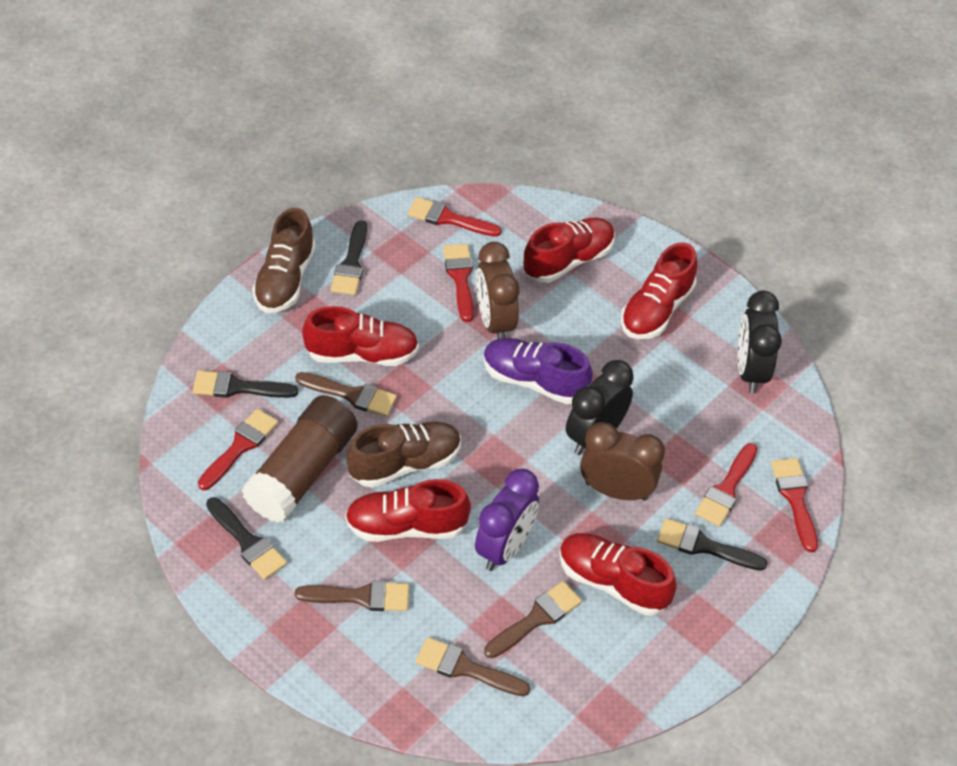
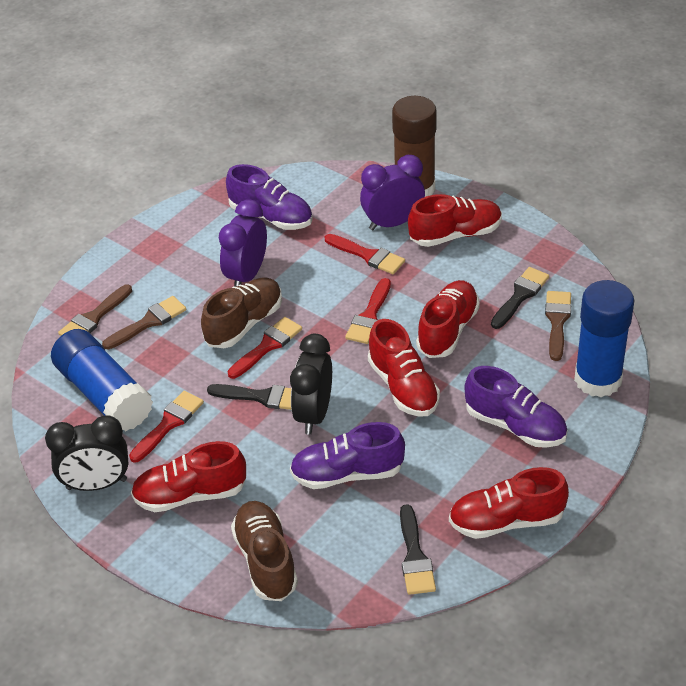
black brush: 4 -> 3
blue glue stick: 0 -> 2
brown brush: 4 -> 3
brown clock: 2 -> 0
purple clock: 1 -> 2
purple shoe: 1 -> 3
red brush: 5 -> 4

